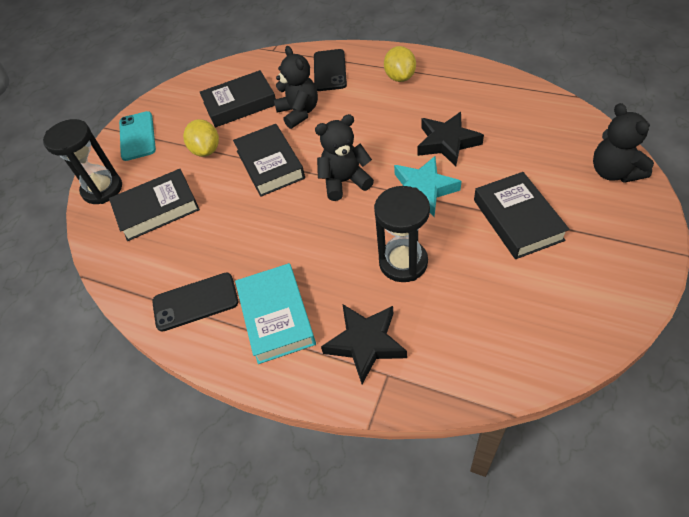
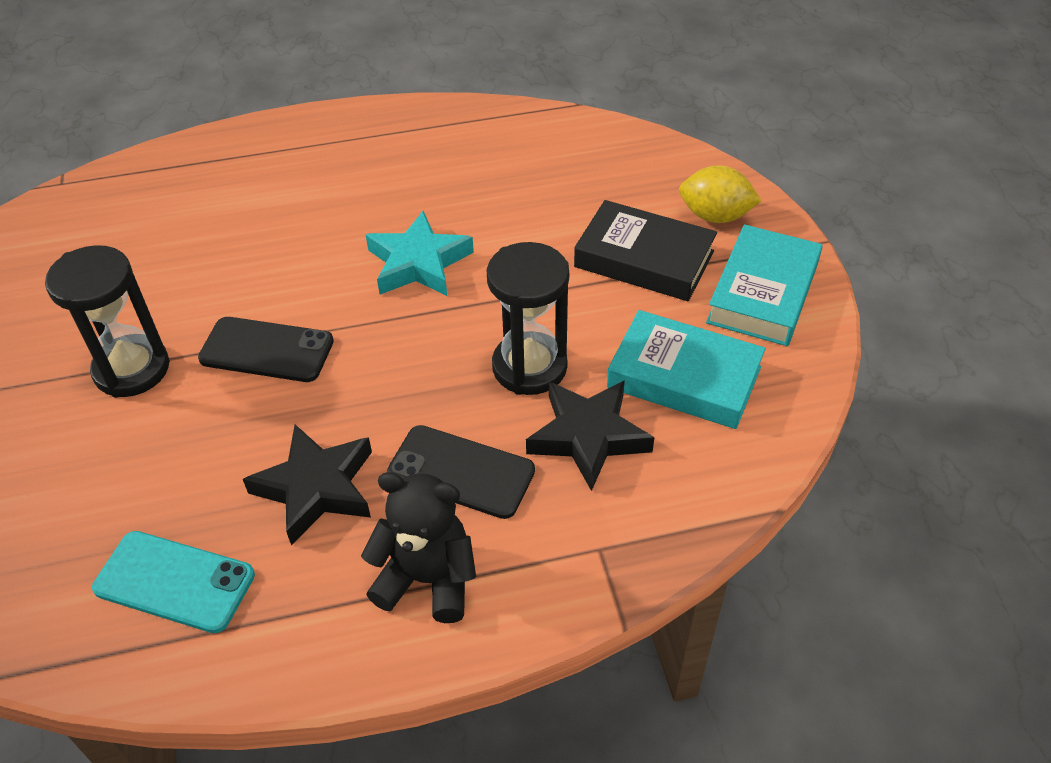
black book: 4 -> 1
black teddy bear: 3 -> 1
turquoise book: 1 -> 2
yellow lemon: 2 -> 1

